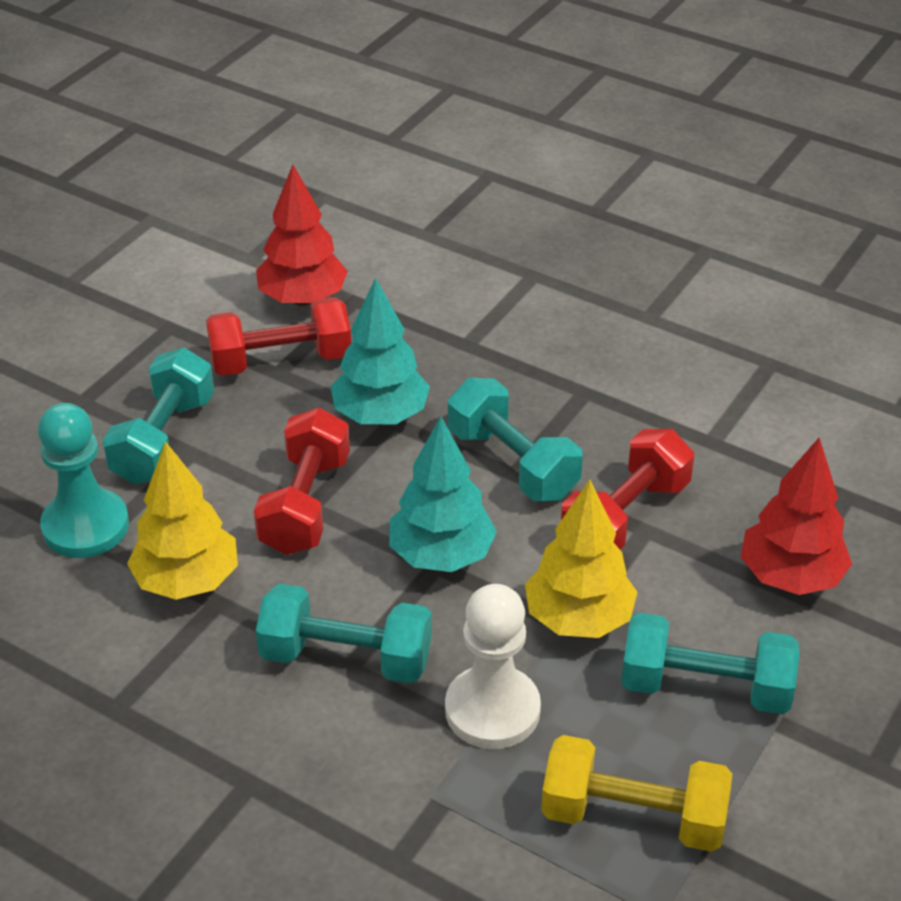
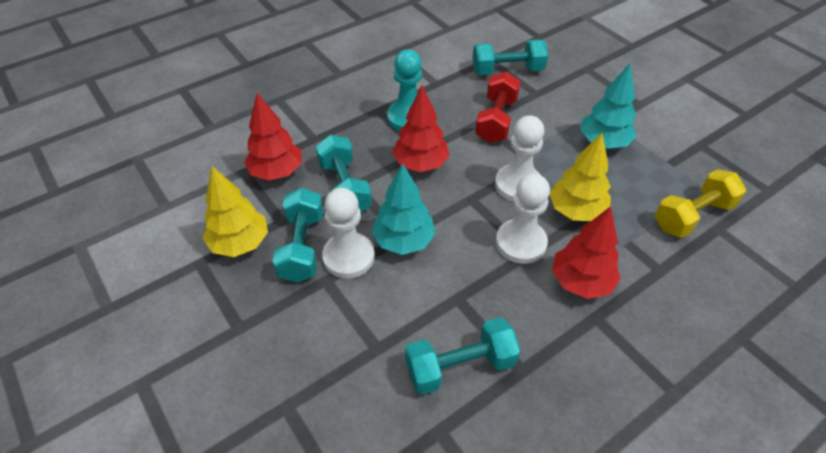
red dumbbell: 3 -> 1
red tree: 2 -> 3
white pawn: 1 -> 3

